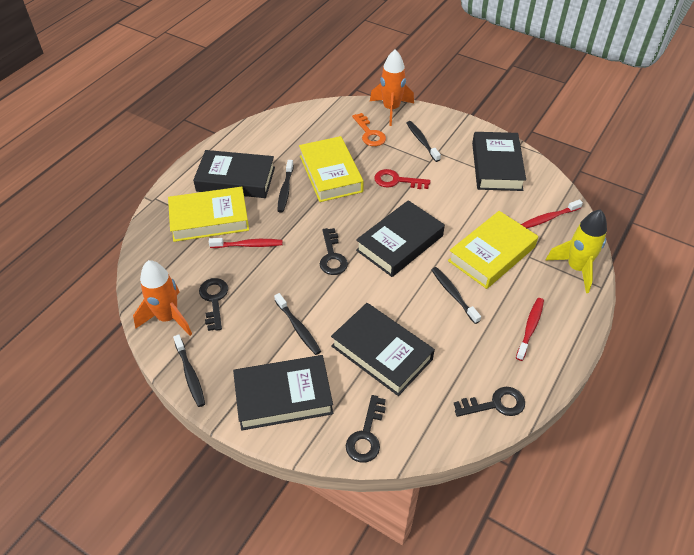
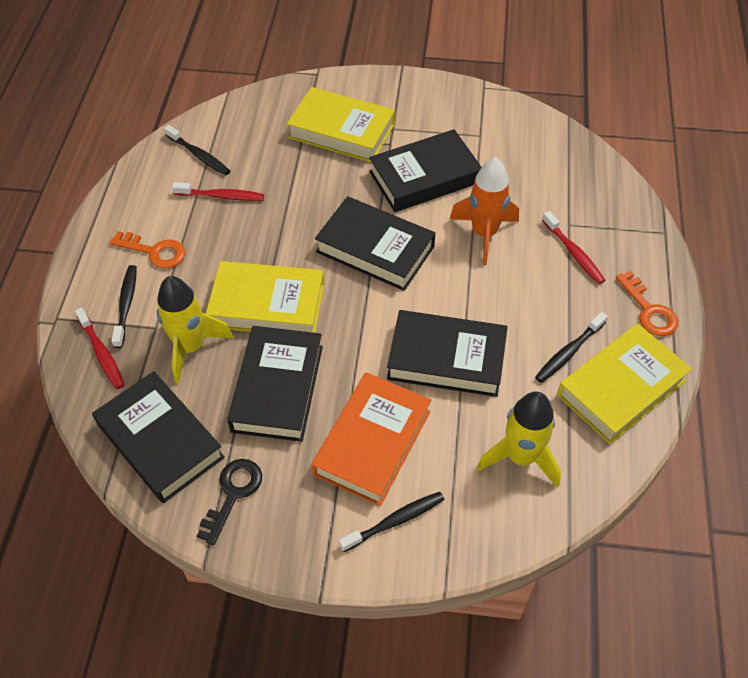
black key: 4 -> 1
black toothbrush: 5 -> 4
orange book: 0 -> 1
orange key: 1 -> 2
orange rocket: 2 -> 1
red key: 1 -> 0
yellow rocket: 1 -> 2

